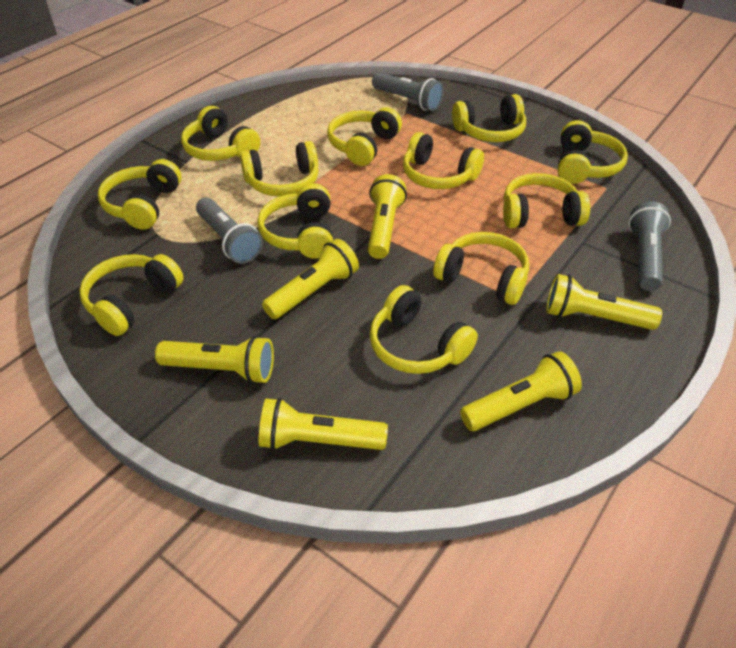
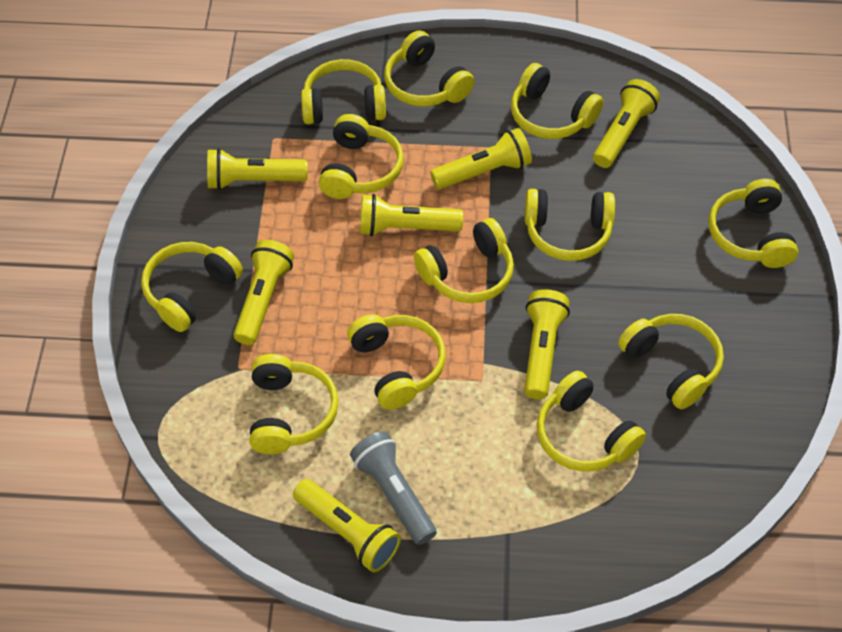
grey flashlight: 3 -> 1
yellow flashlight: 6 -> 7

